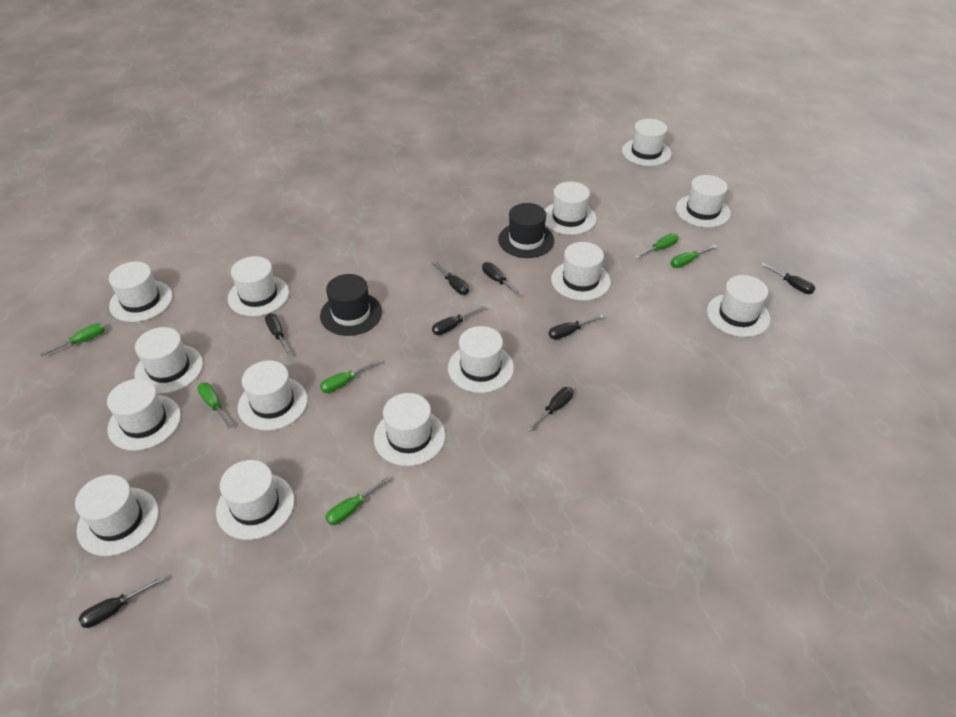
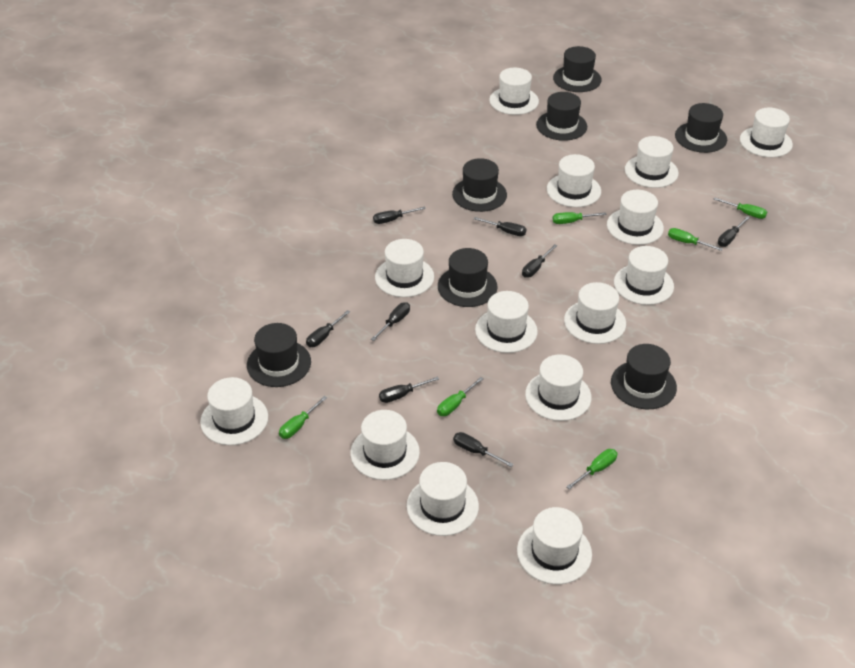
black hat: 2 -> 7

